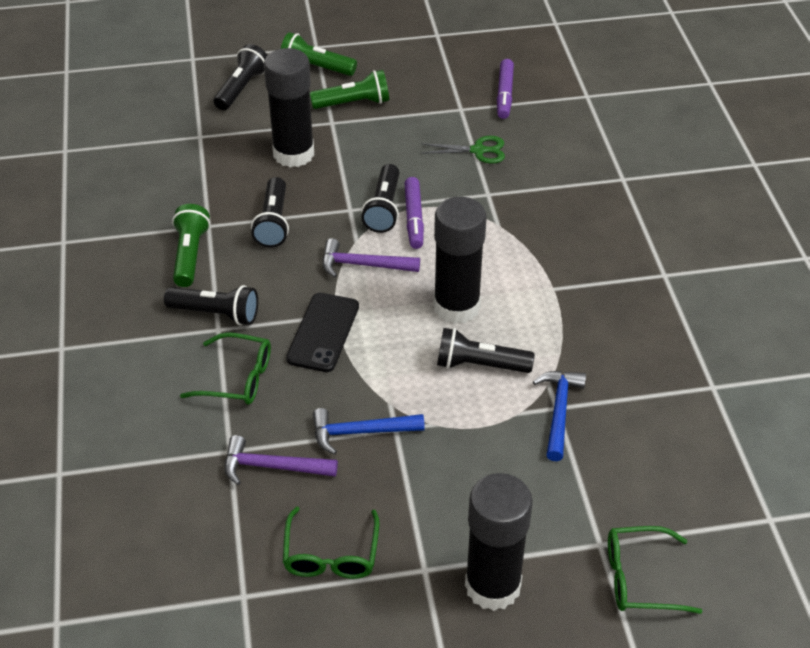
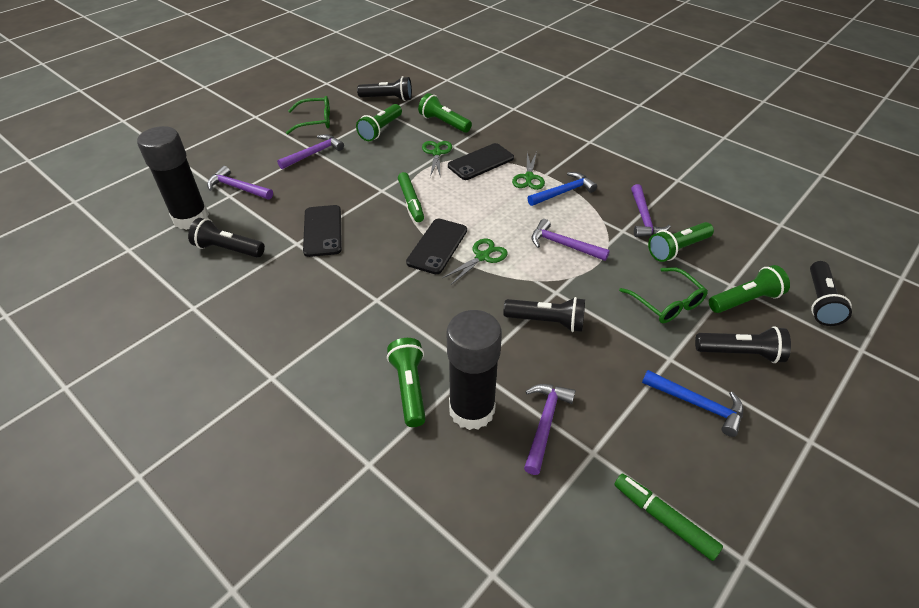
black glue stick: 3 -> 2
black phone: 1 -> 3
green flashlight: 3 -> 5
green glasses: 3 -> 2
green marker: 0 -> 2
green scissors: 1 -> 3
purple hammer: 2 -> 5
purple marker: 2 -> 0

